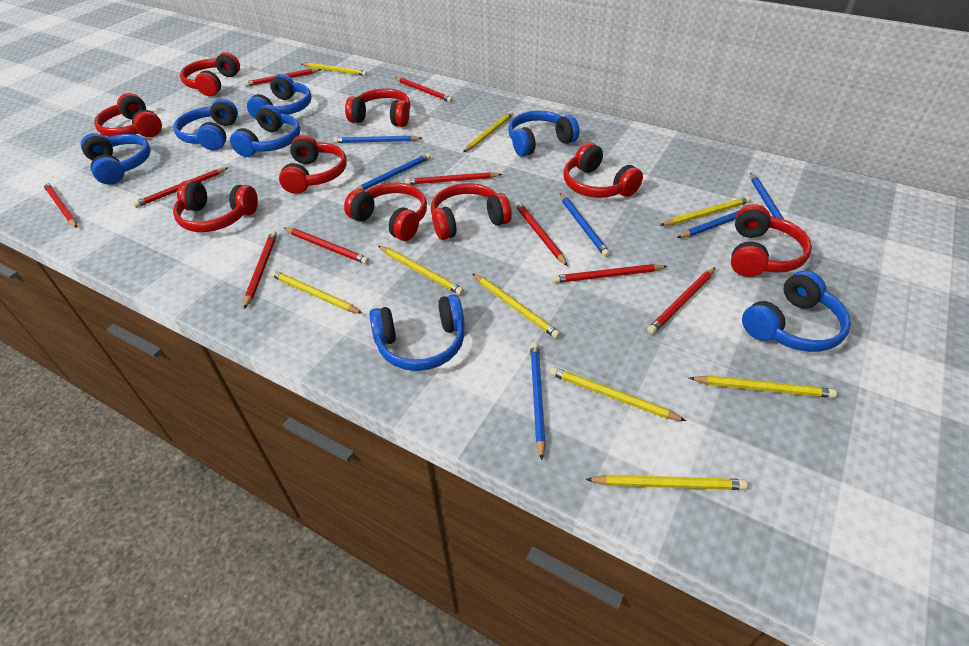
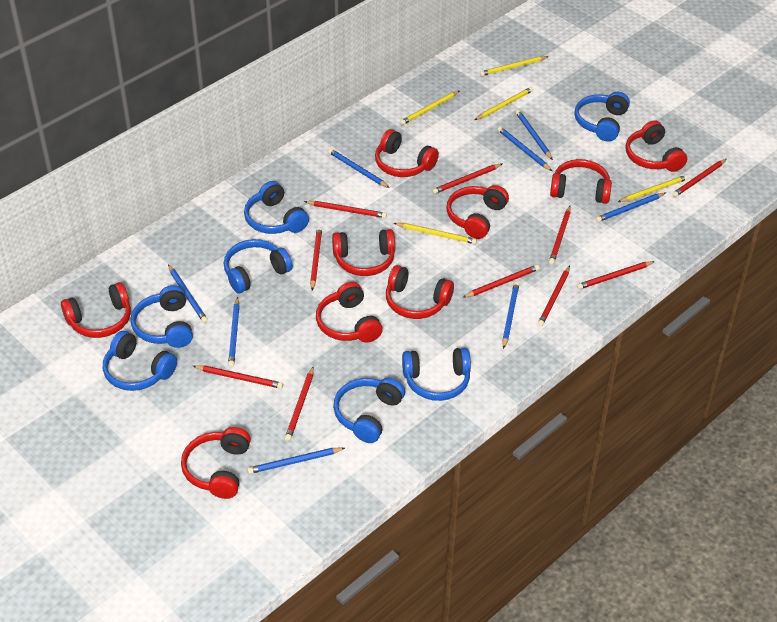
blue pencil: 6 -> 8
yellow pencil: 9 -> 5

